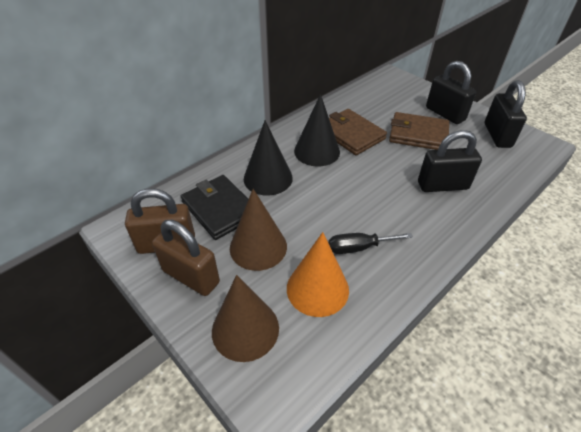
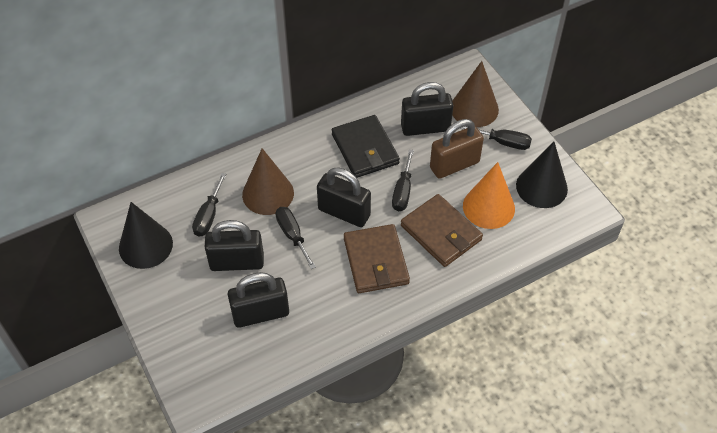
black padlock: 3 -> 4
black screwdriver: 1 -> 4
brown padlock: 2 -> 1

